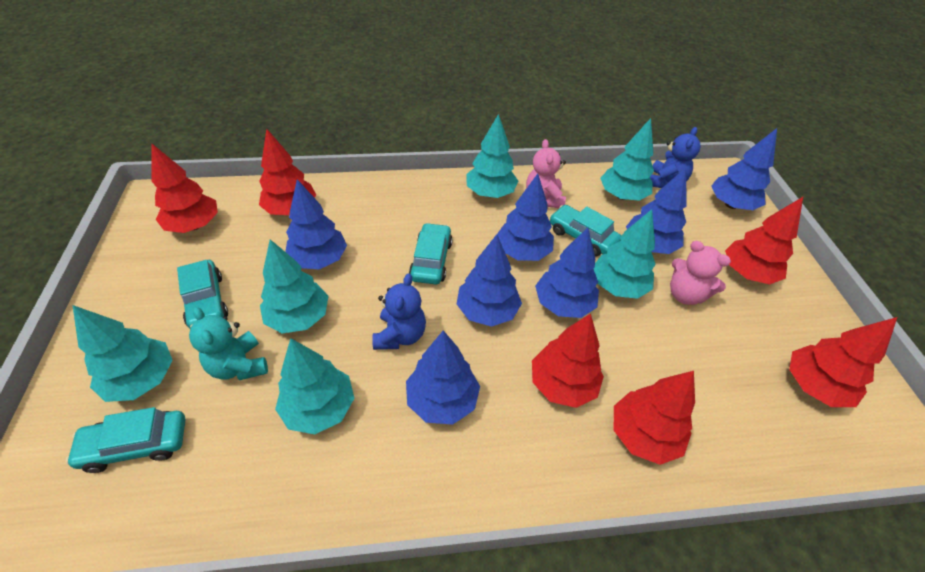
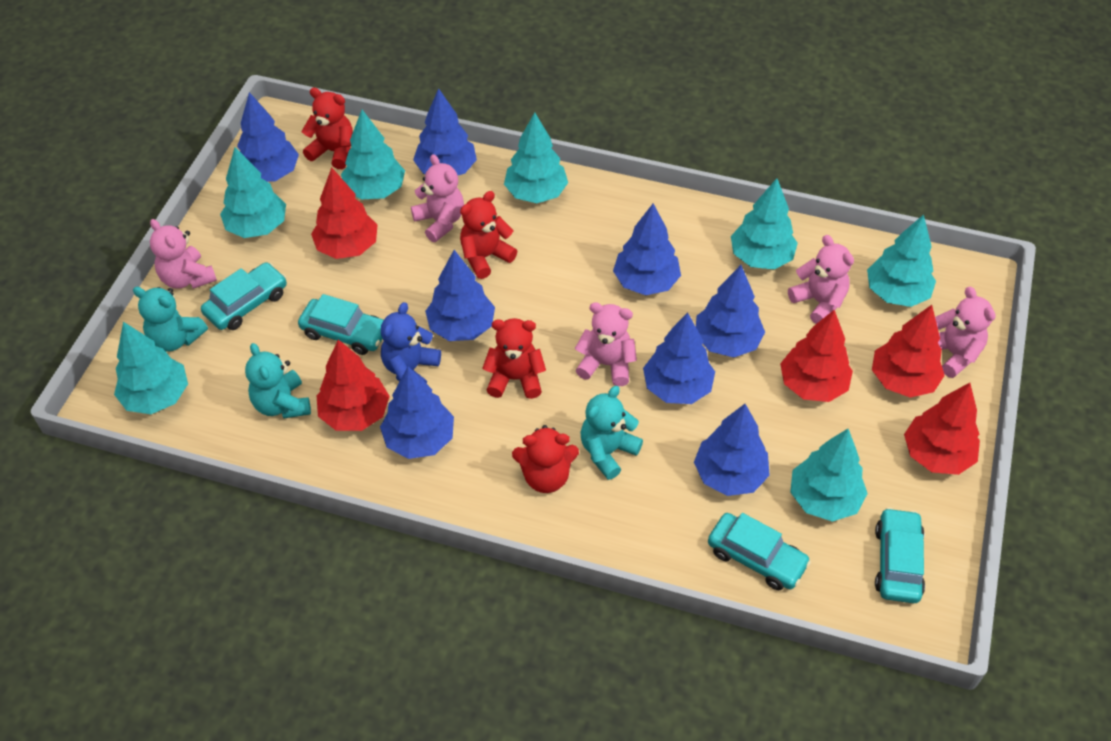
blue teddy bear: 2 -> 1
blue tree: 7 -> 8
pink teddy bear: 2 -> 5
red teddy bear: 0 -> 4
red tree: 6 -> 5
turquoise teddy bear: 1 -> 3
turquoise tree: 6 -> 7

